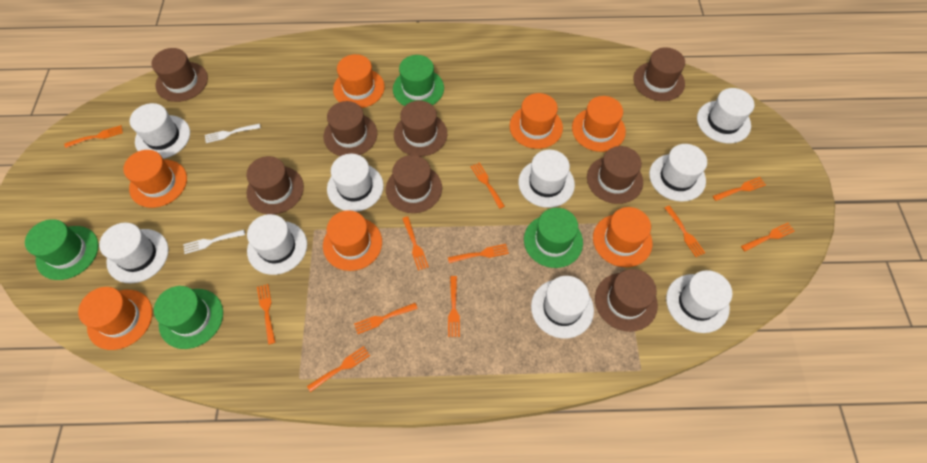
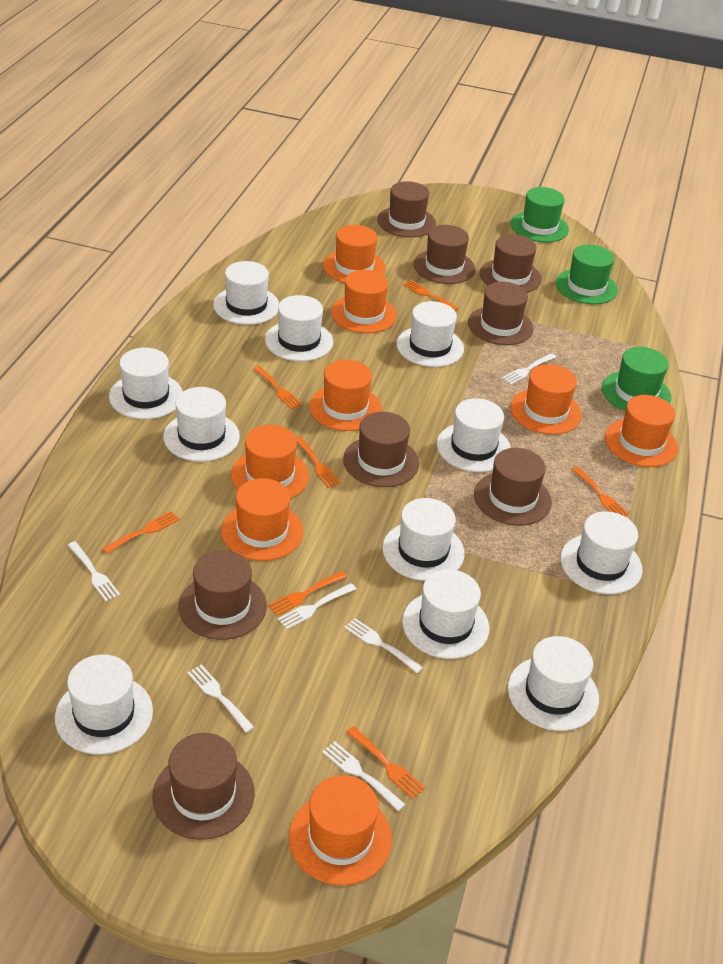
green hat: 4 -> 3
orange fork: 11 -> 7
orange hat: 7 -> 8
white fork: 2 -> 6
white hat: 9 -> 11

